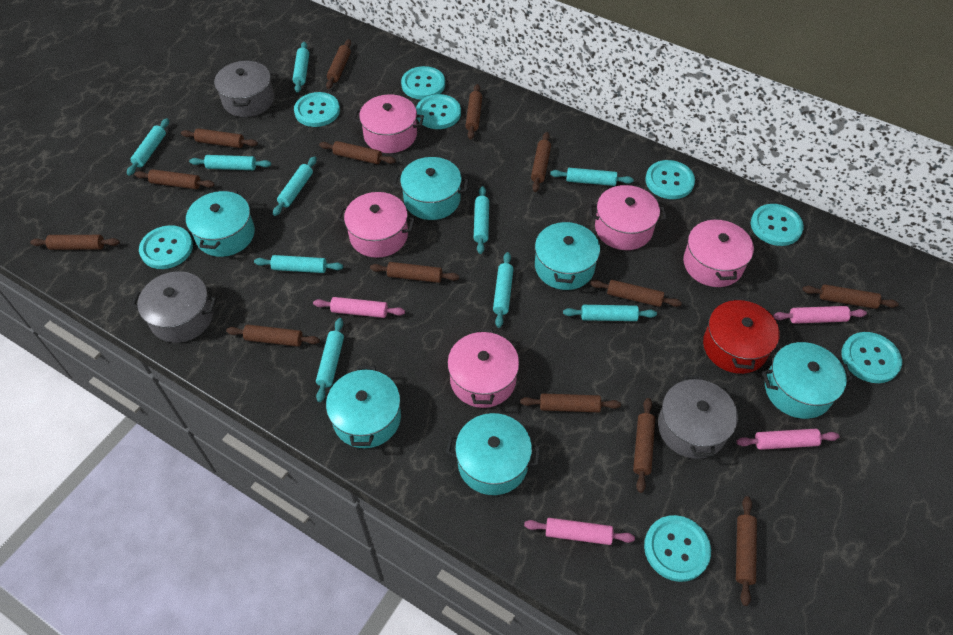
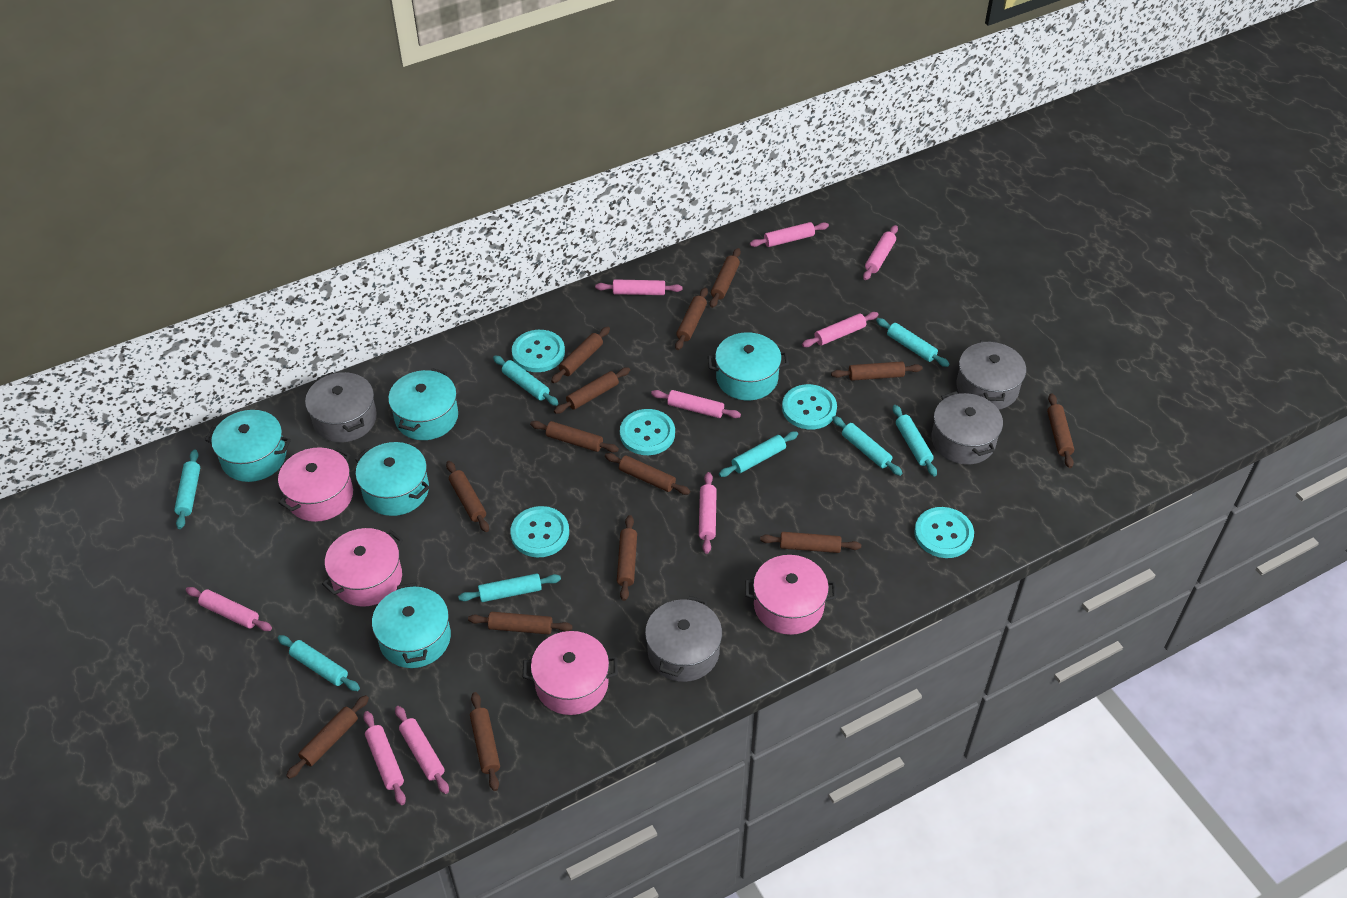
grey pot: 3 -> 4
pink pot: 5 -> 4
pink rolling pin: 4 -> 9
red pot: 1 -> 0
turquoise button: 8 -> 5
turquoise pot: 6 -> 5
turquoise rolling pin: 10 -> 8

